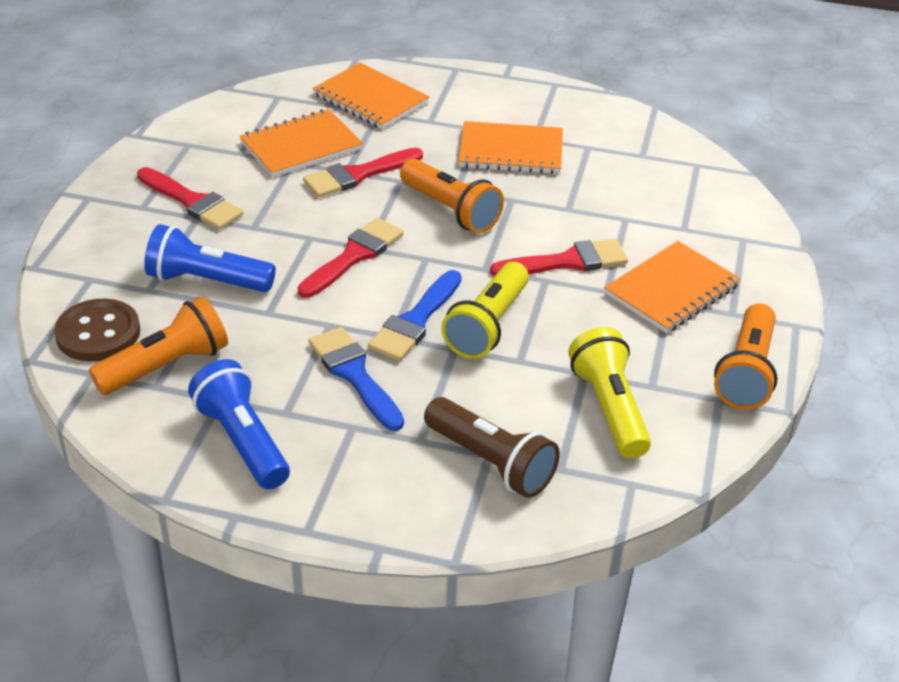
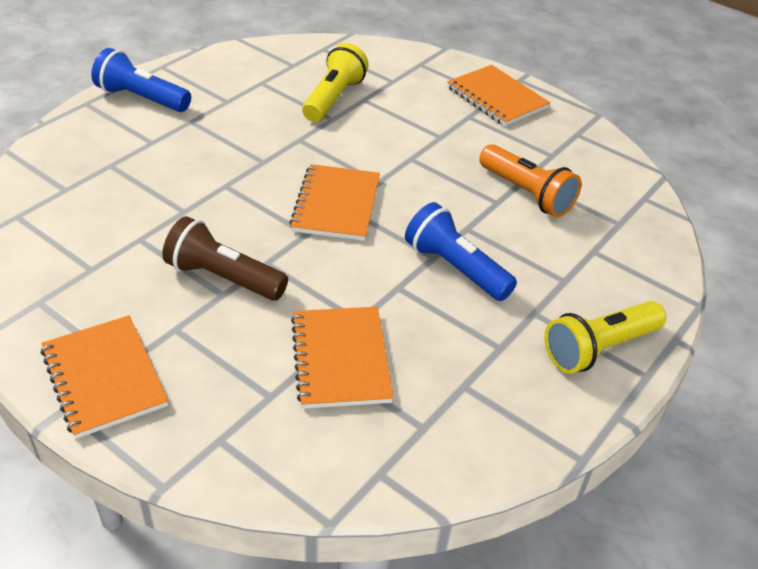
blue brush: 2 -> 0
brown button: 1 -> 0
orange flashlight: 3 -> 1
red brush: 4 -> 0

